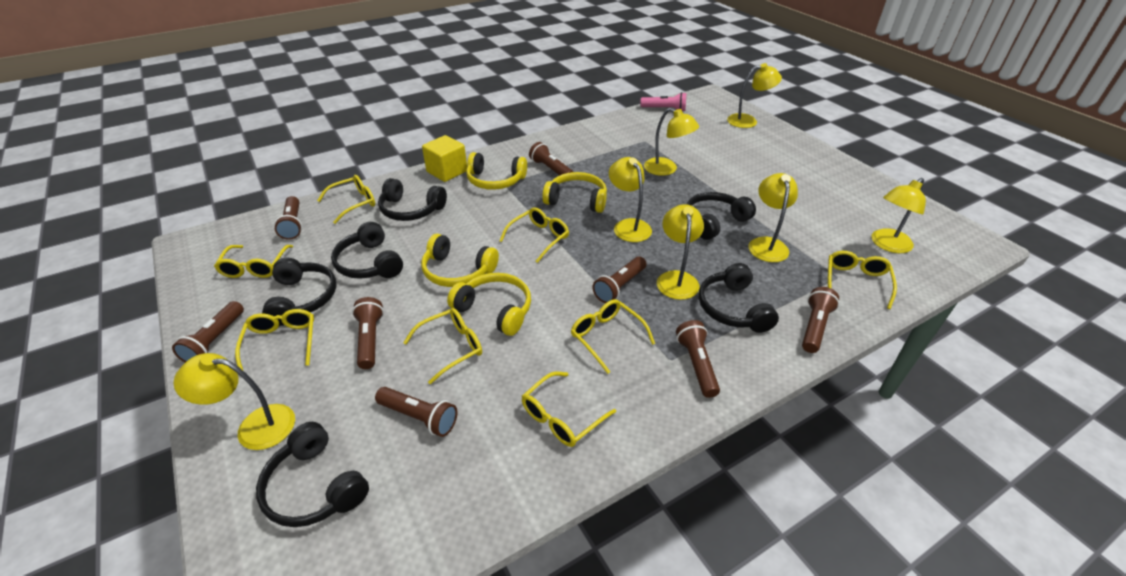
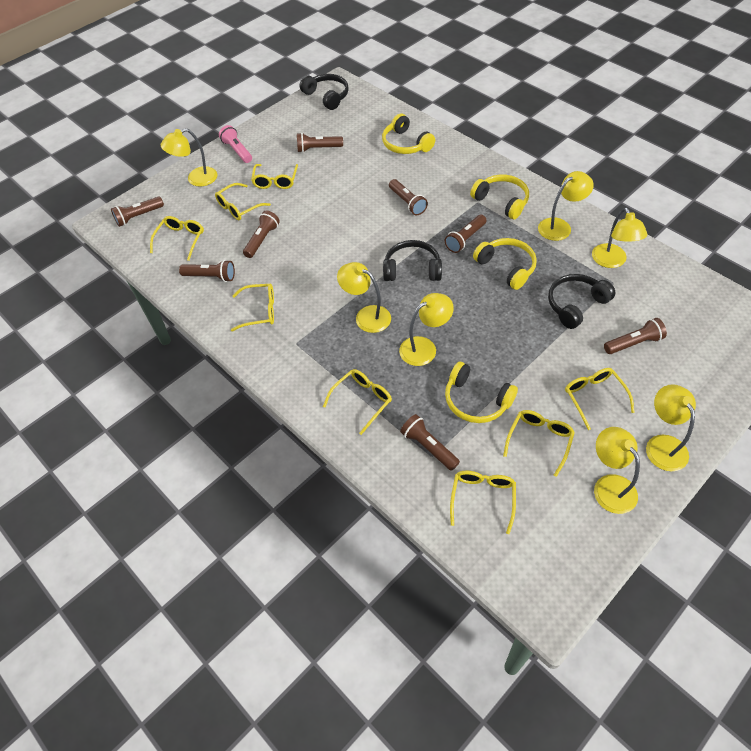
black headphones: 6 -> 3
yellow cube: 1 -> 0

